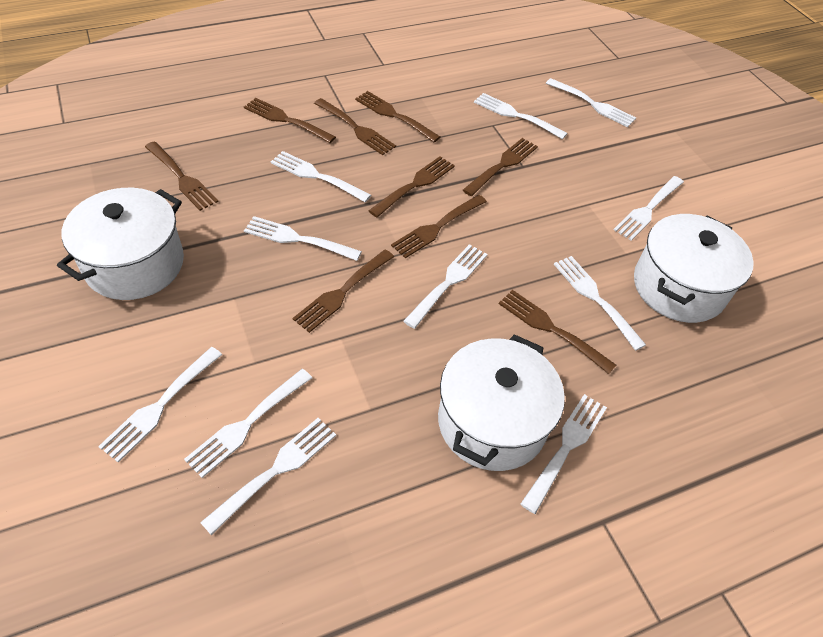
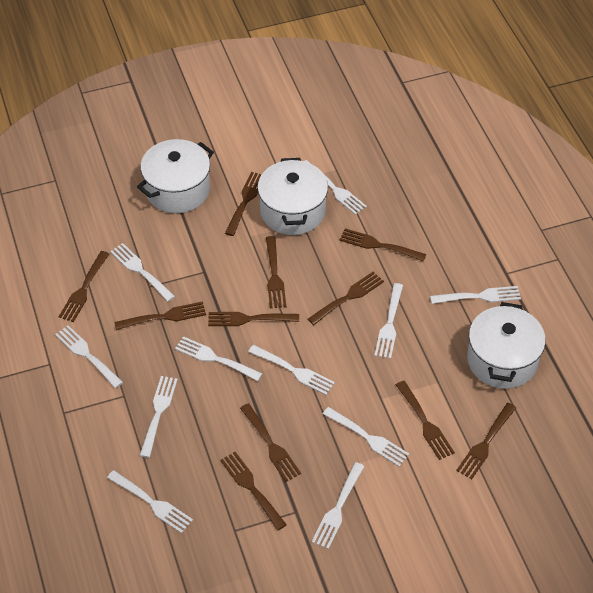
brown fork: 9 -> 11

